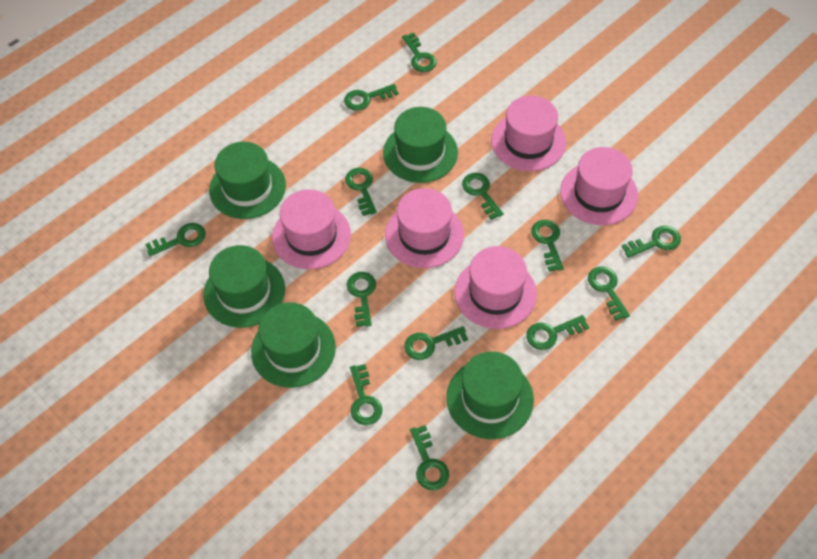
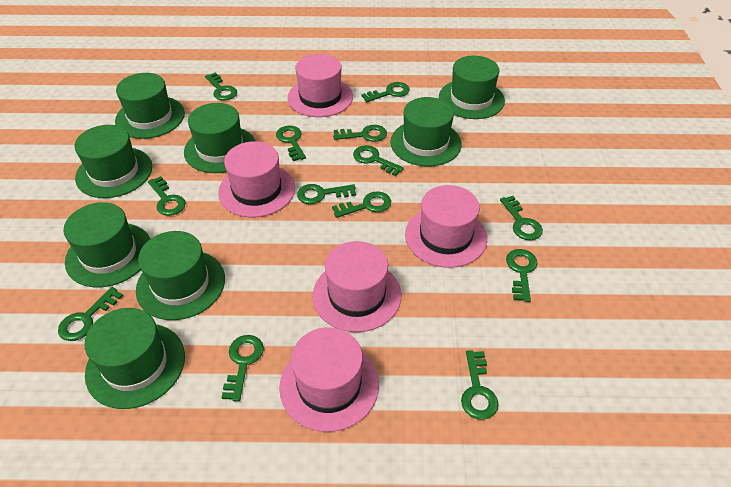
green hat: 5 -> 8

